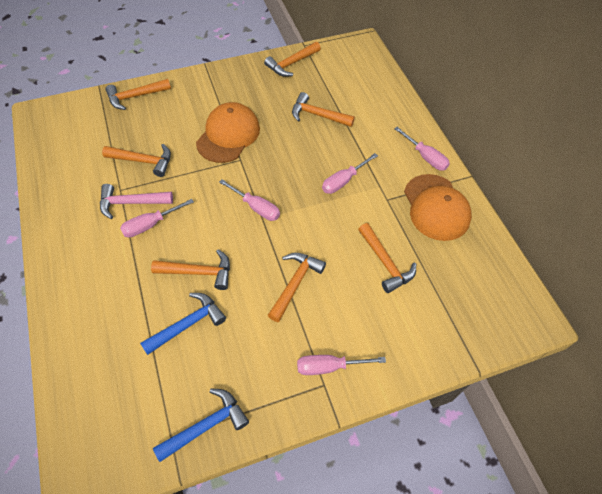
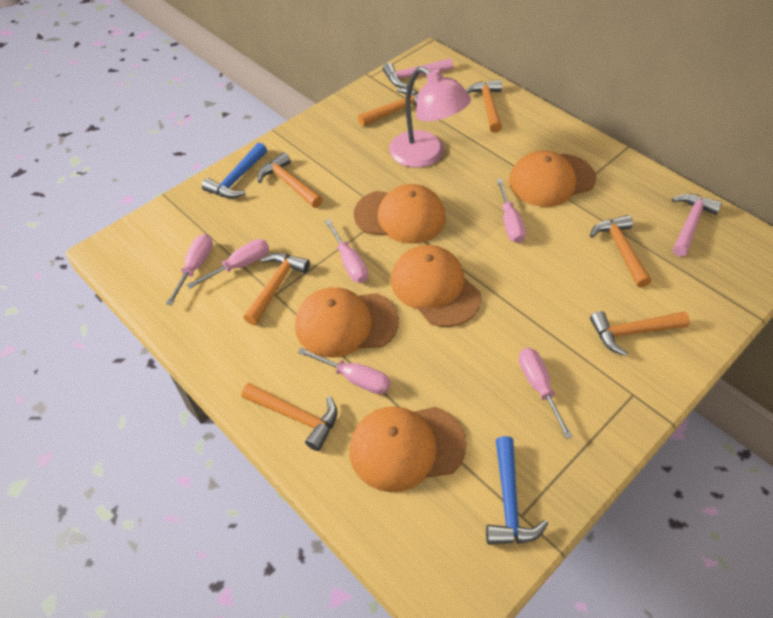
orange cap: 2 -> 5
pink hammer: 1 -> 2
pink lamp: 0 -> 1
pink screwdriver: 5 -> 6

